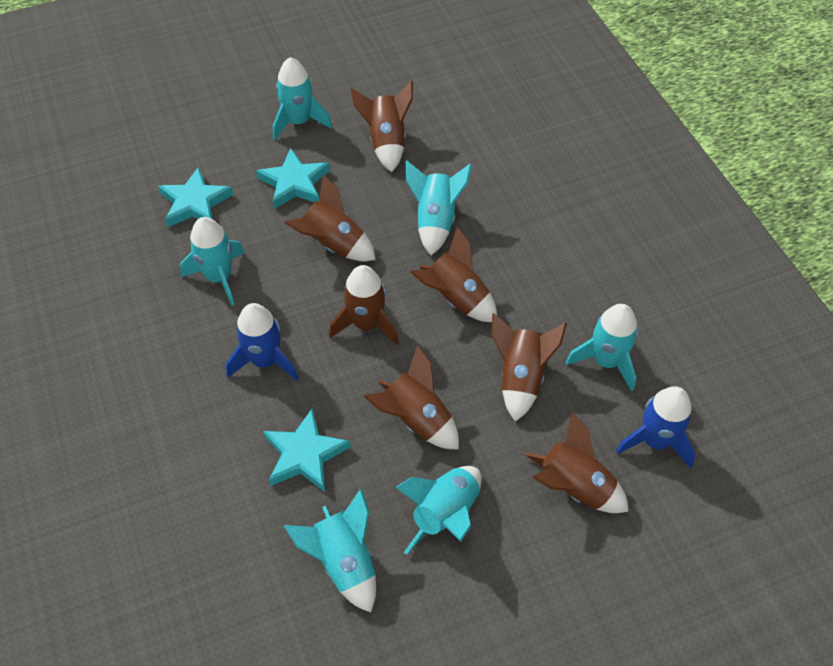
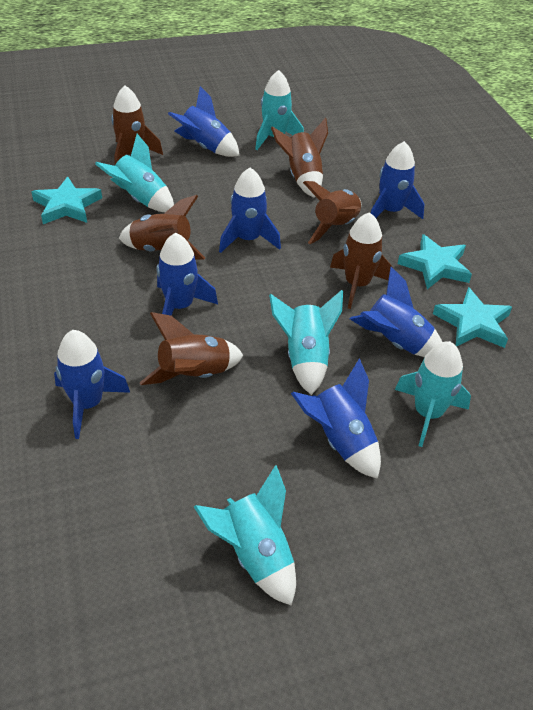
blue rocket: 2 -> 7
brown rocket: 7 -> 6
turquoise rocket: 6 -> 5

